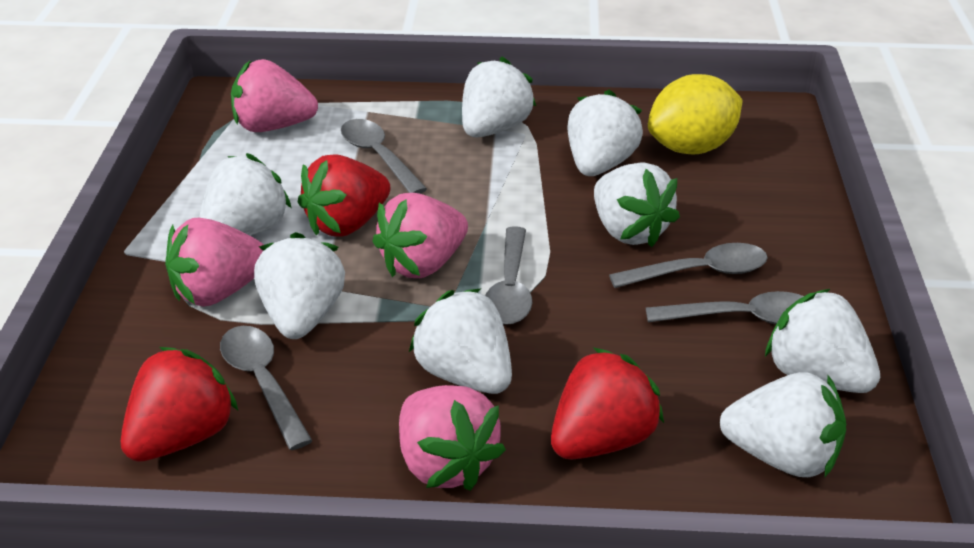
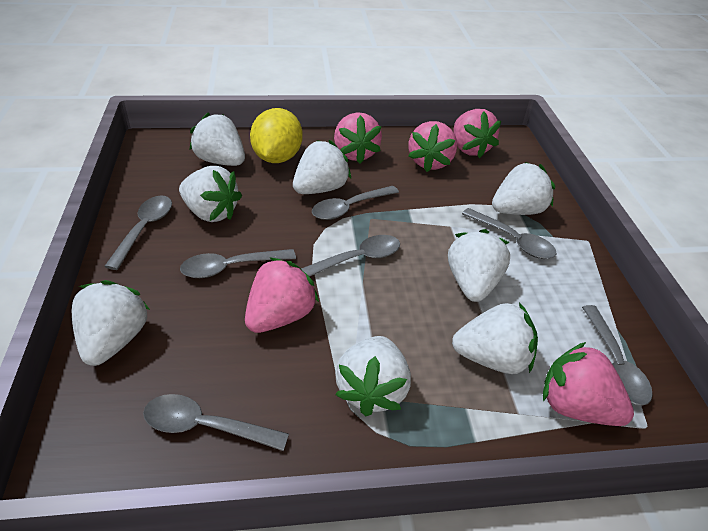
grey spoon: 5 -> 7
pink strawberry: 4 -> 5
red strawberry: 3 -> 0

